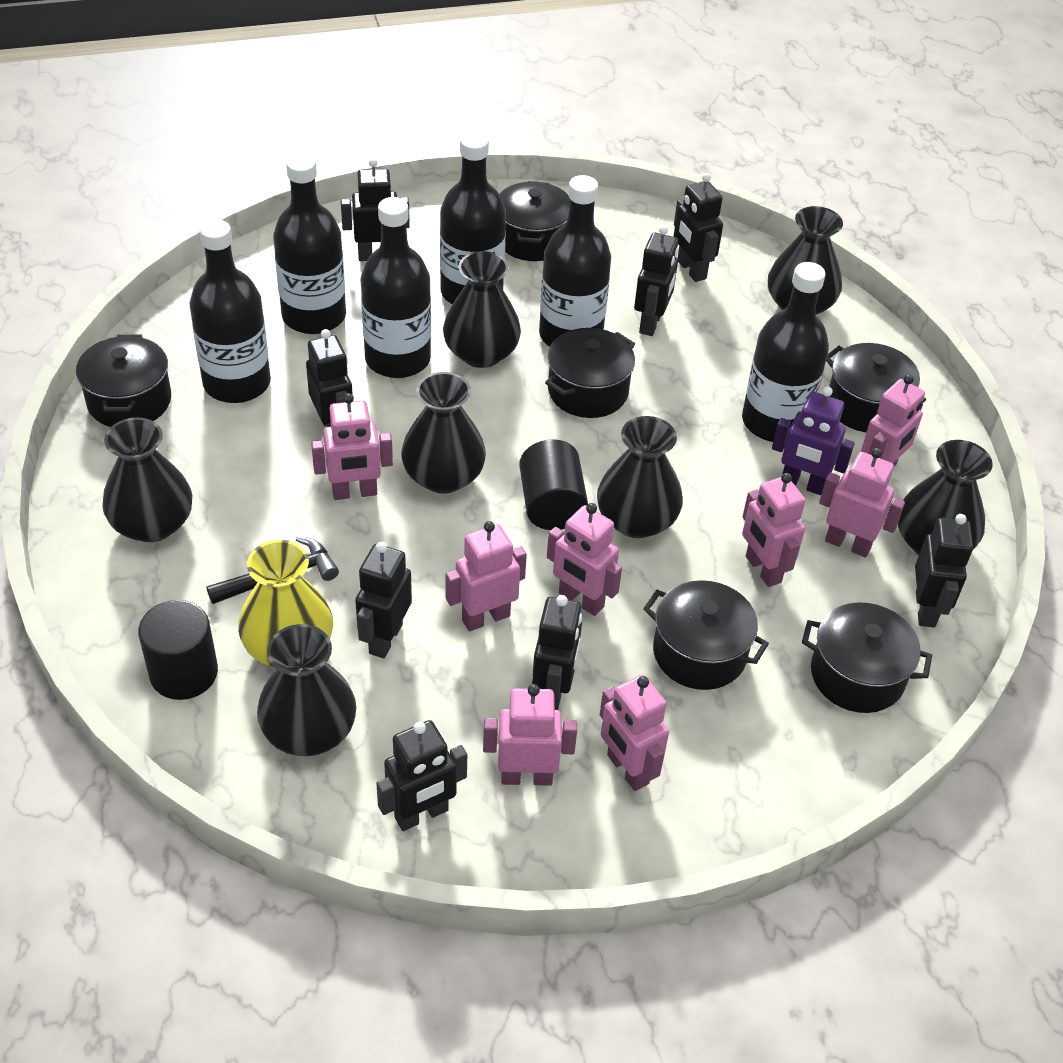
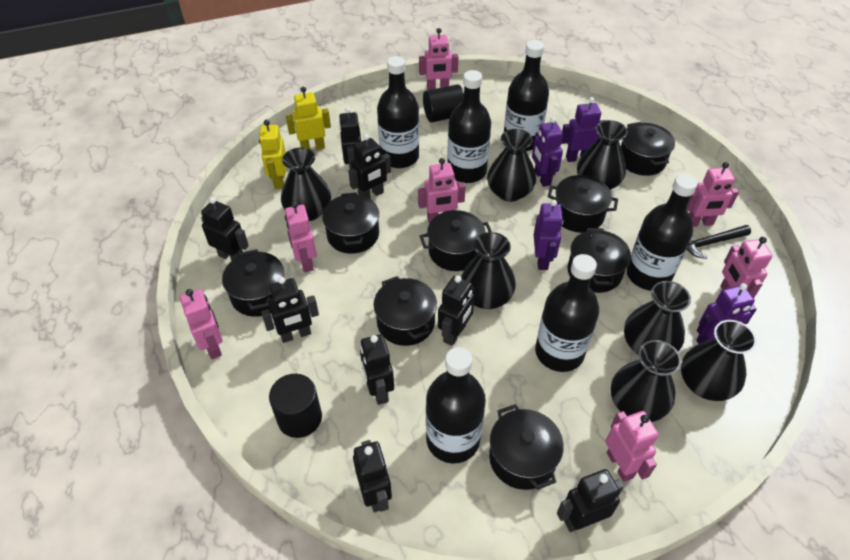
black pot: 6 -> 8
pink robot: 8 -> 7
purple robot: 1 -> 4
yellow robot: 0 -> 2
yellow vase: 1 -> 0

